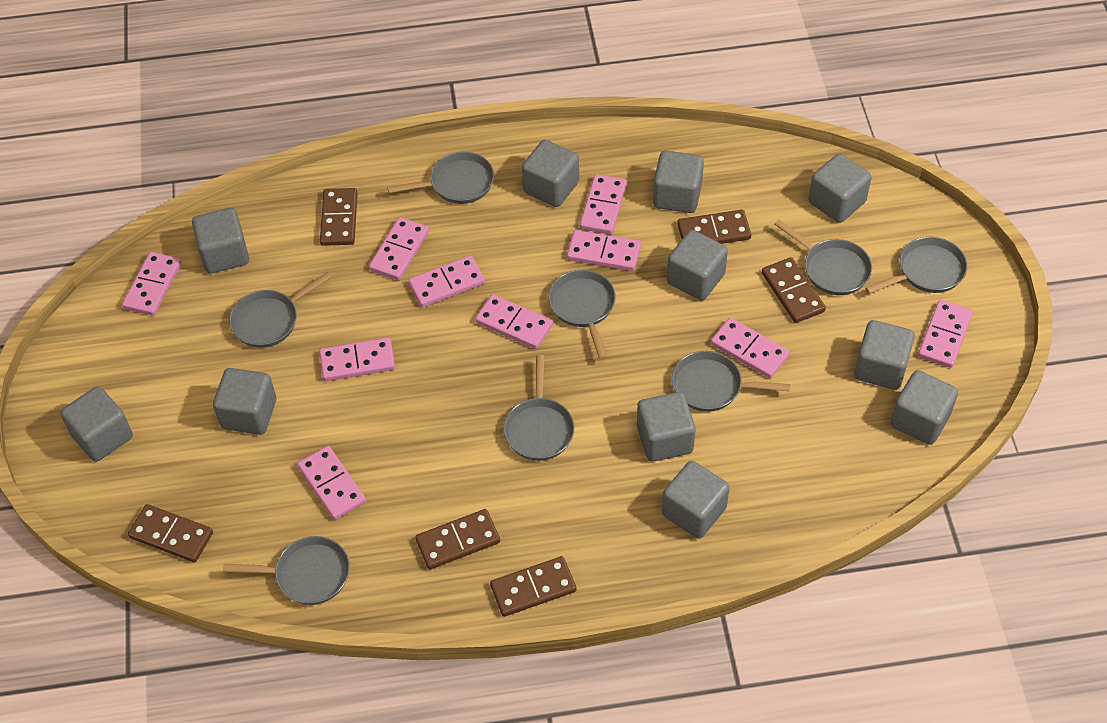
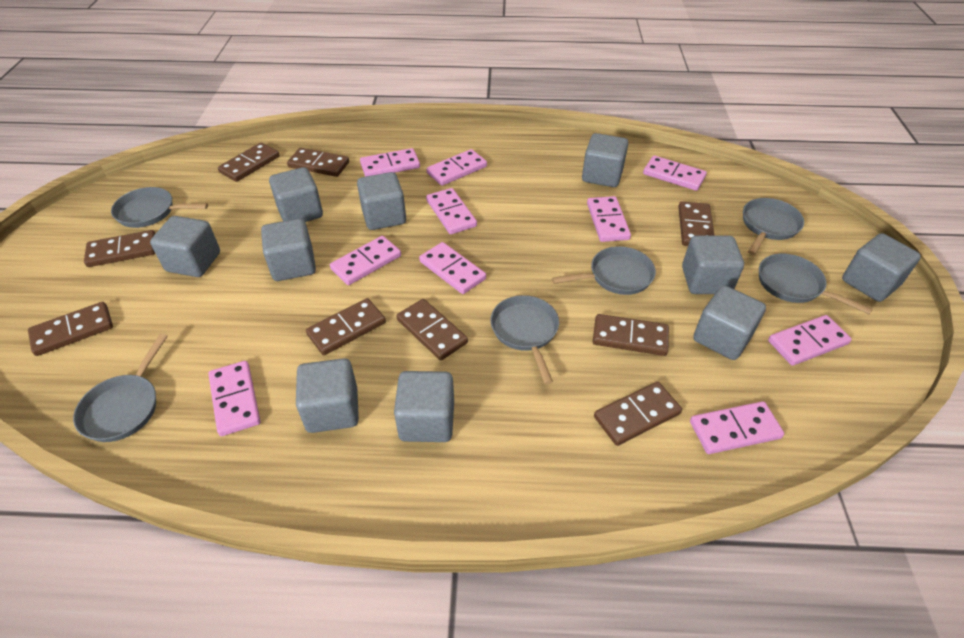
brown domino: 6 -> 9
grey cube: 11 -> 10
grey pan: 8 -> 6

